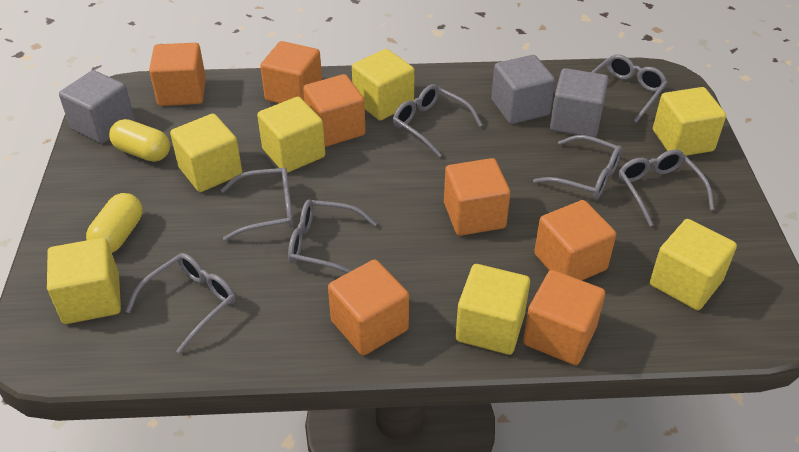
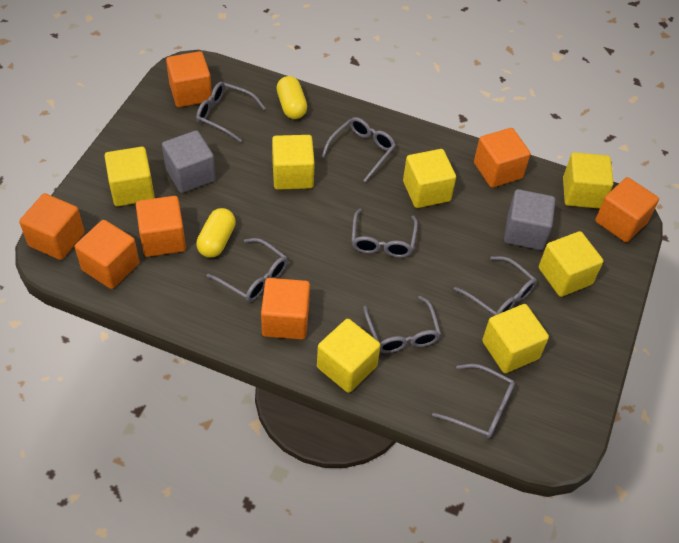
grey cube: 3 -> 2

